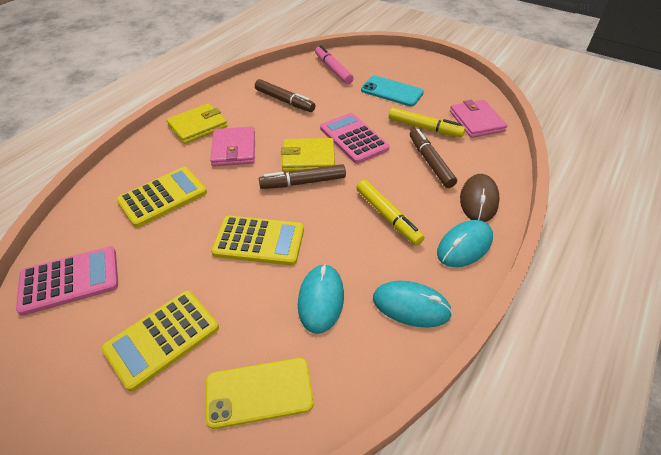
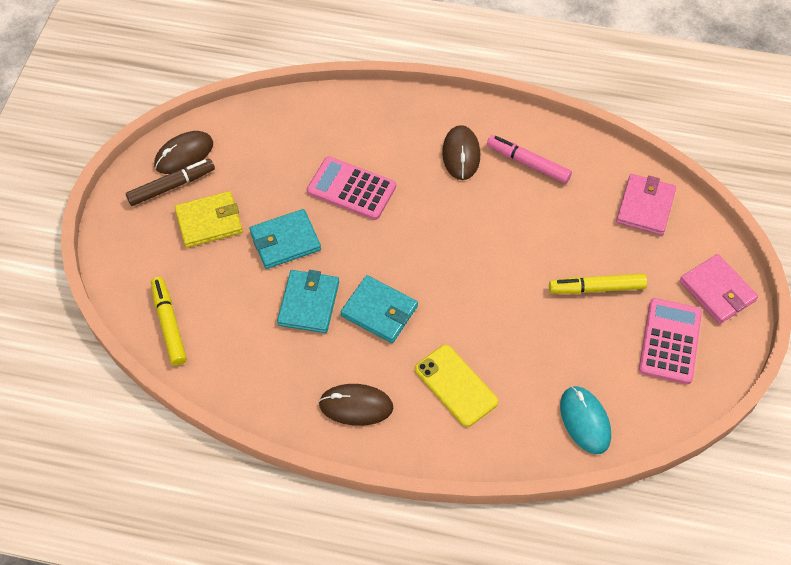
brown marker: 3 -> 1
brown mouse: 1 -> 3
turquoise mouse: 3 -> 1
turquoise phone: 1 -> 0
turquoise wallet: 0 -> 3
yellow calculator: 3 -> 0
yellow wallet: 2 -> 1

